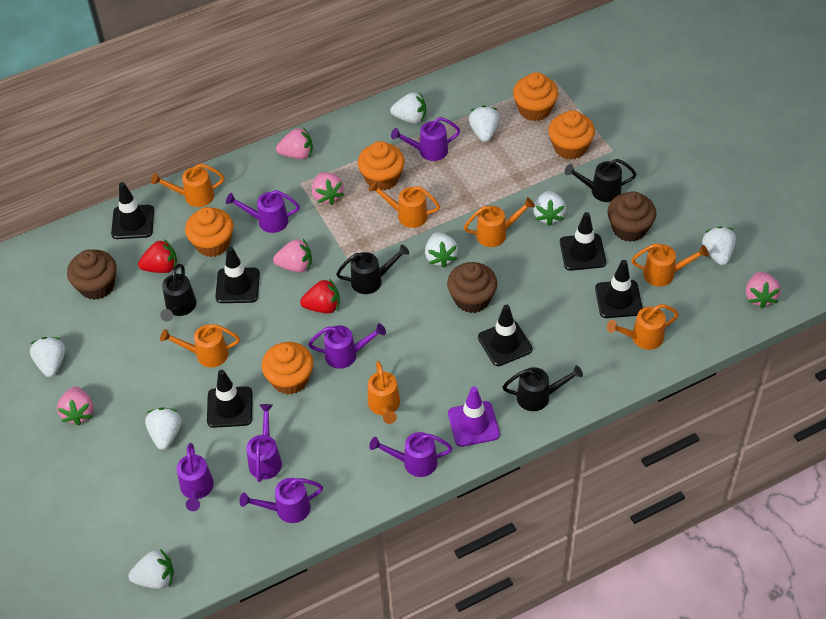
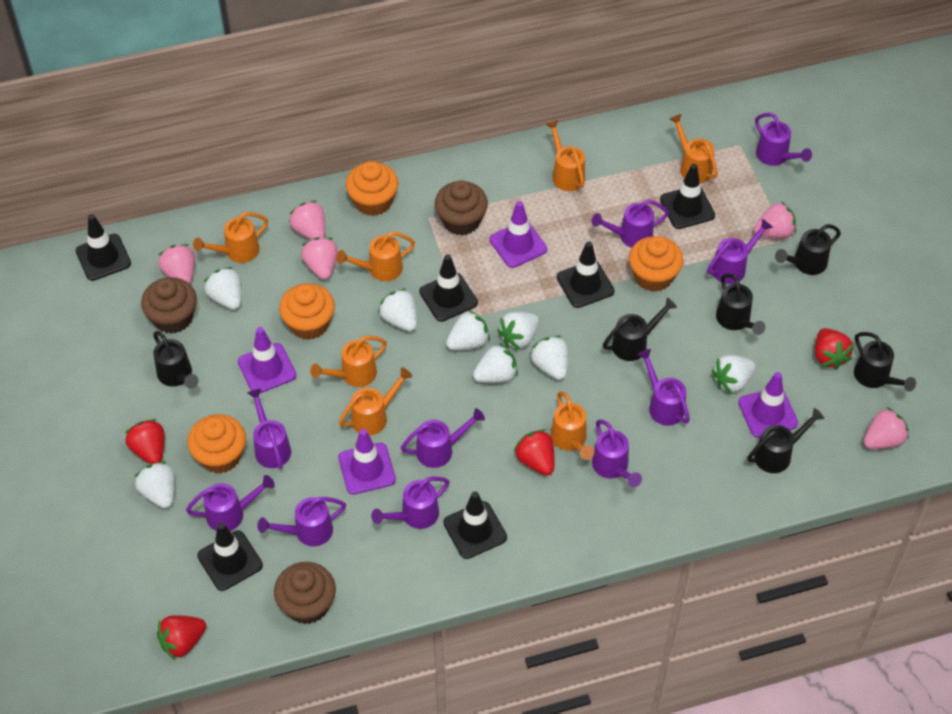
black watering can: 4 -> 6
orange cupcake: 5 -> 4
purple traffic cone: 1 -> 4
purple watering can: 7 -> 10
red strawberry: 2 -> 4

